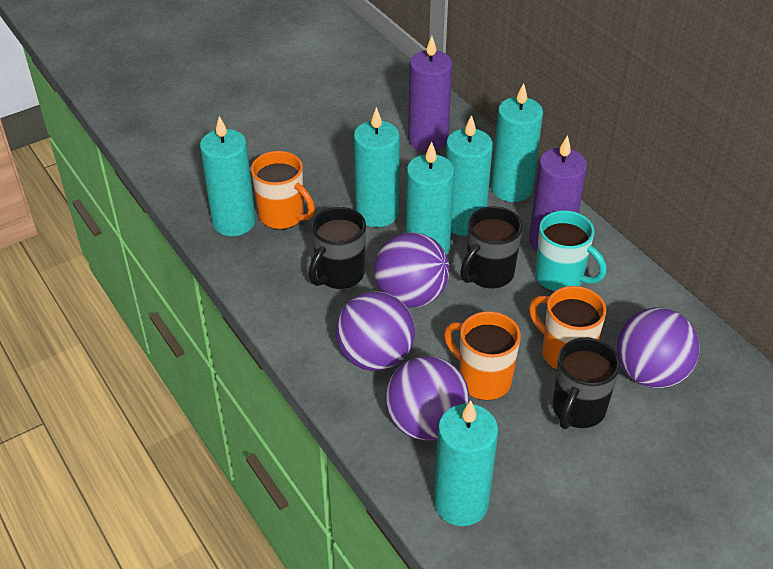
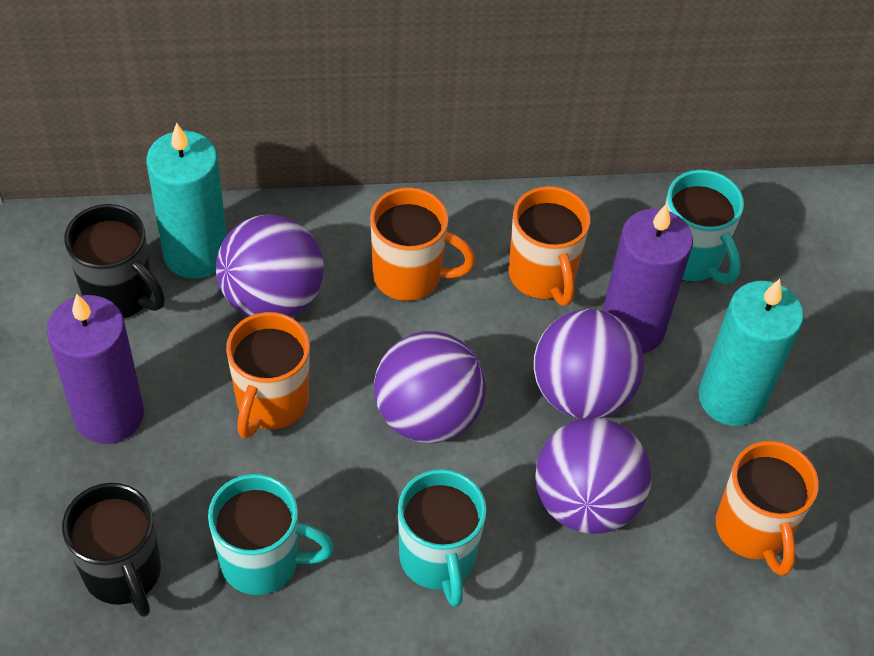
black mug: 3 -> 2
orange mug: 3 -> 4
turquoise candle: 6 -> 2
turquoise mug: 1 -> 3

